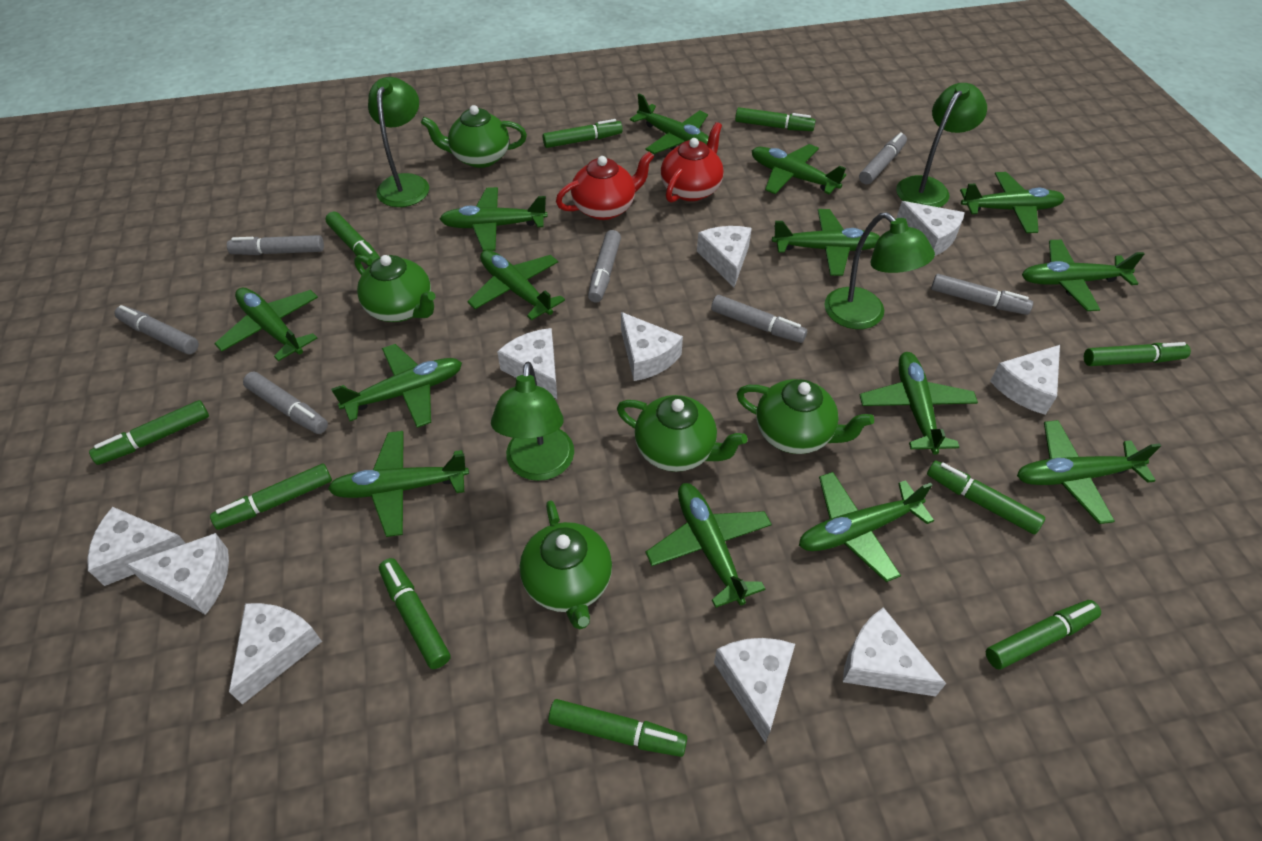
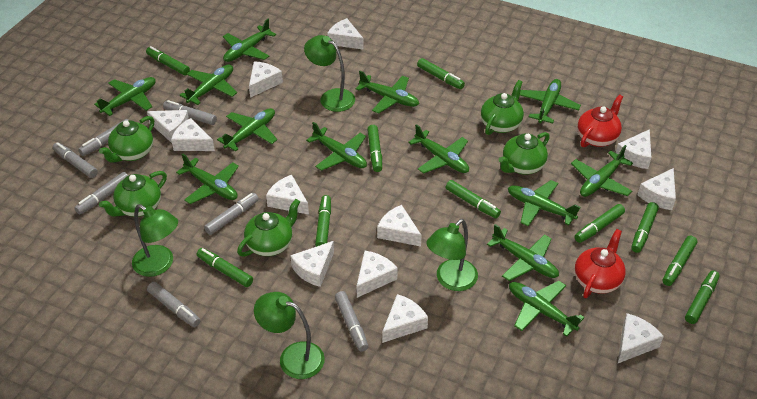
green plane: 14 -> 13
white cheese: 10 -> 12

